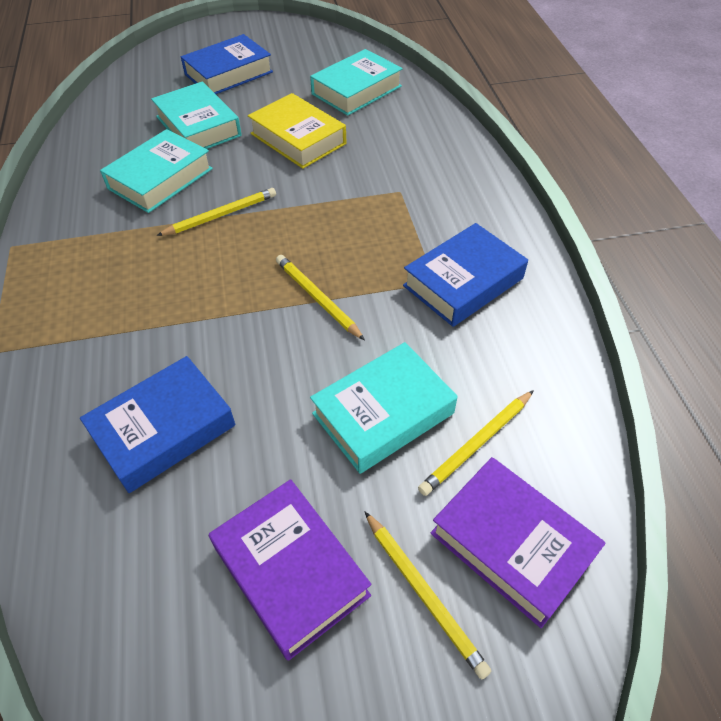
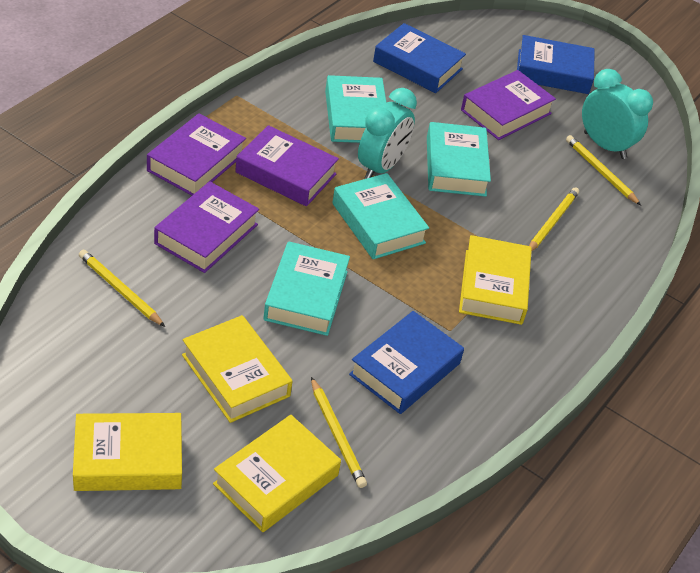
purple book: 2 -> 4
turquoise clock: 0 -> 2
yellow book: 1 -> 4

